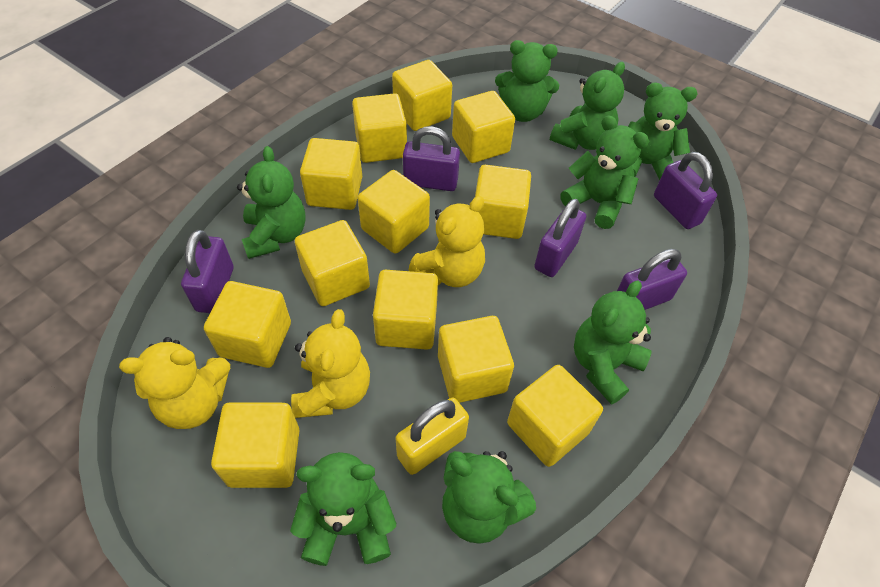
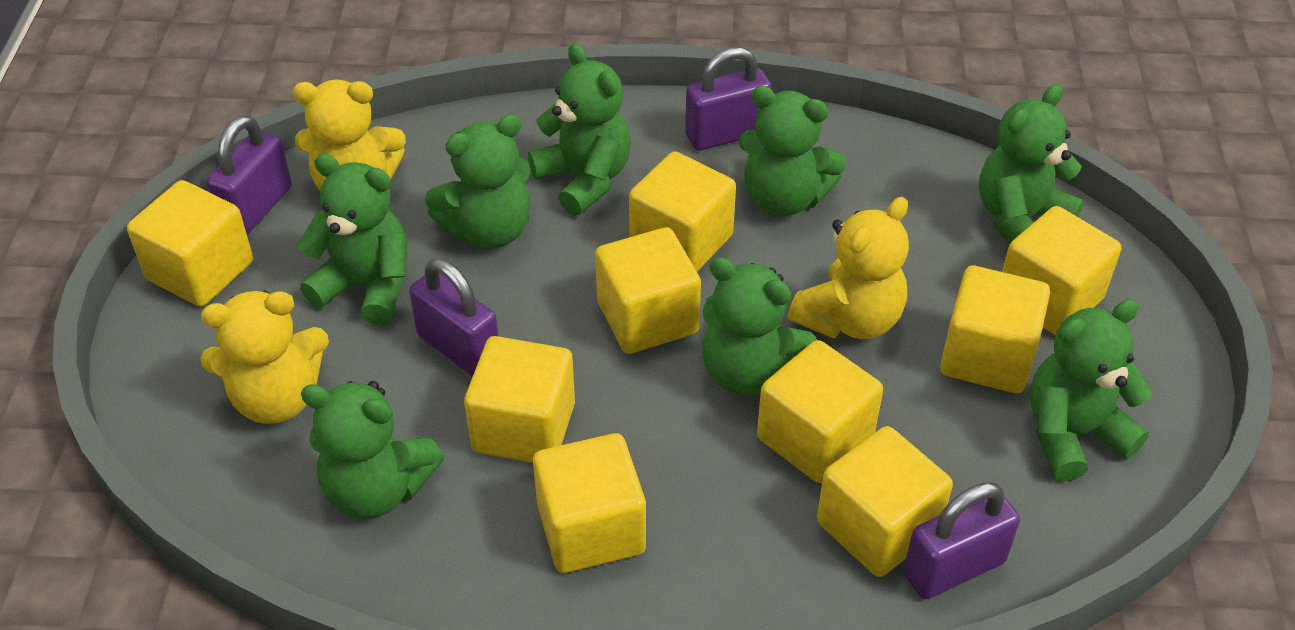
purple padlock: 5 -> 4
yellow cube: 12 -> 9
yellow padlock: 1 -> 0

